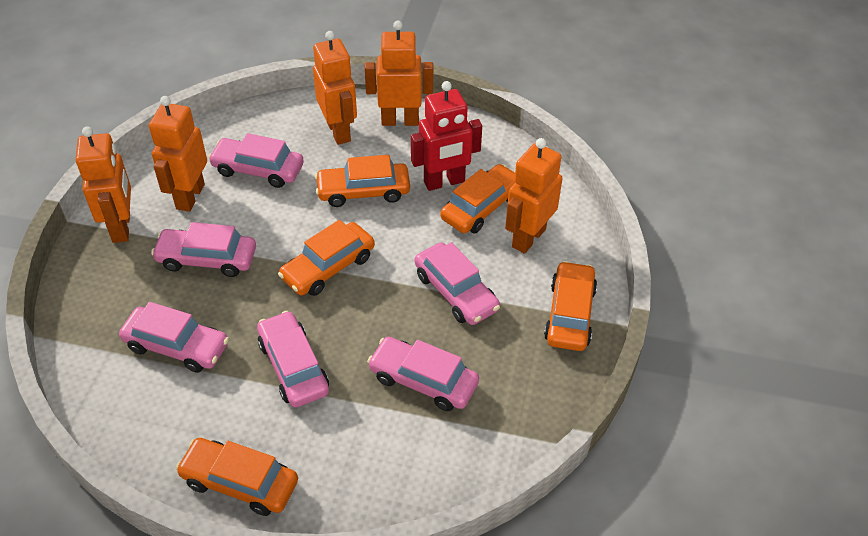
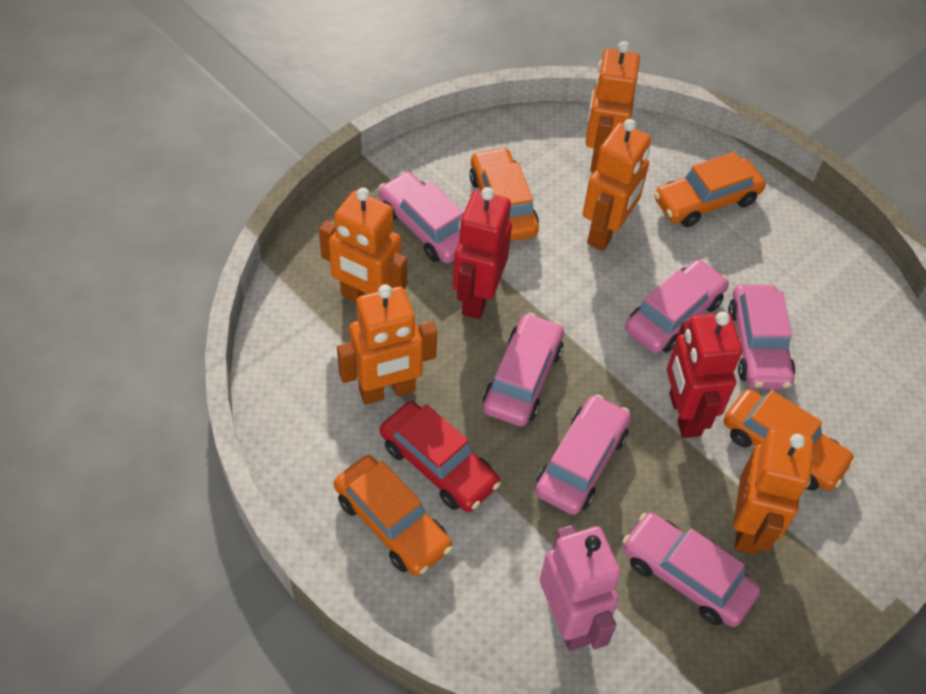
orange car: 5 -> 4
pink robot: 0 -> 1
red car: 0 -> 1
red robot: 1 -> 2

